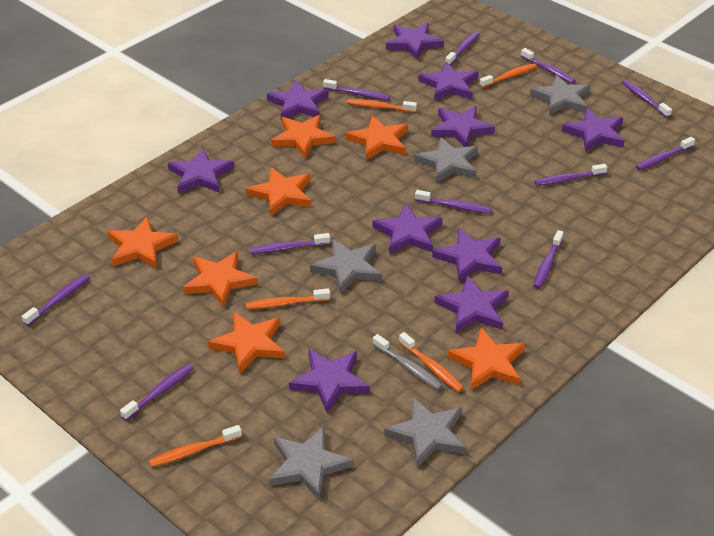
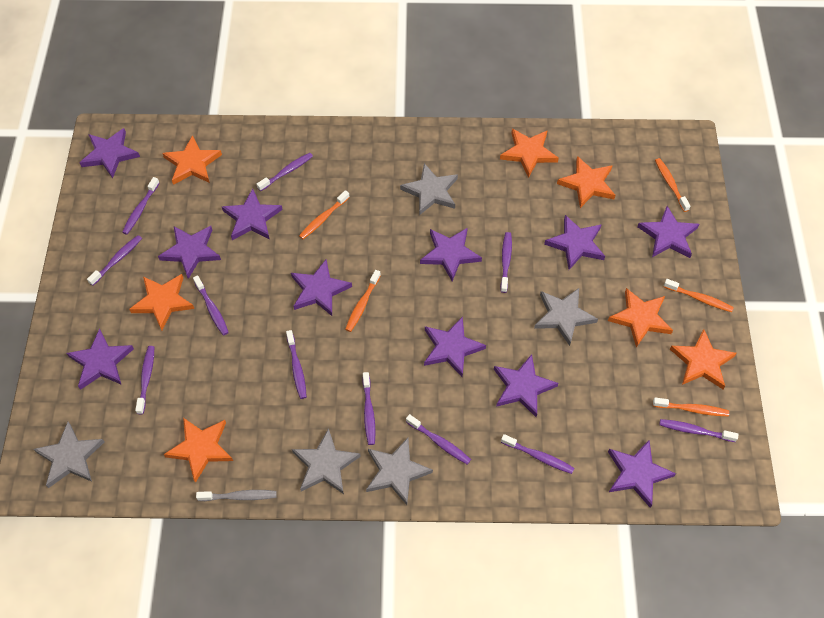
purple star: 10 -> 11

